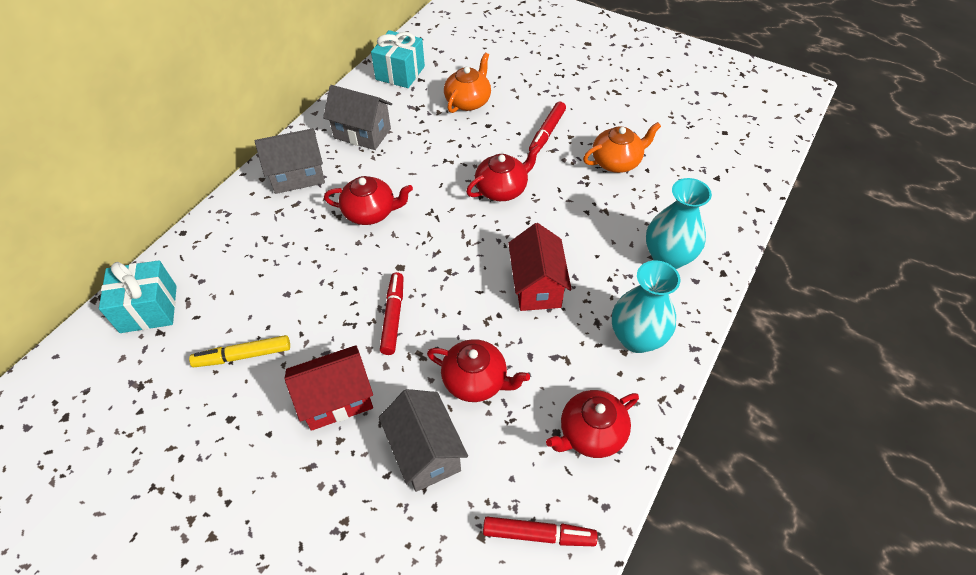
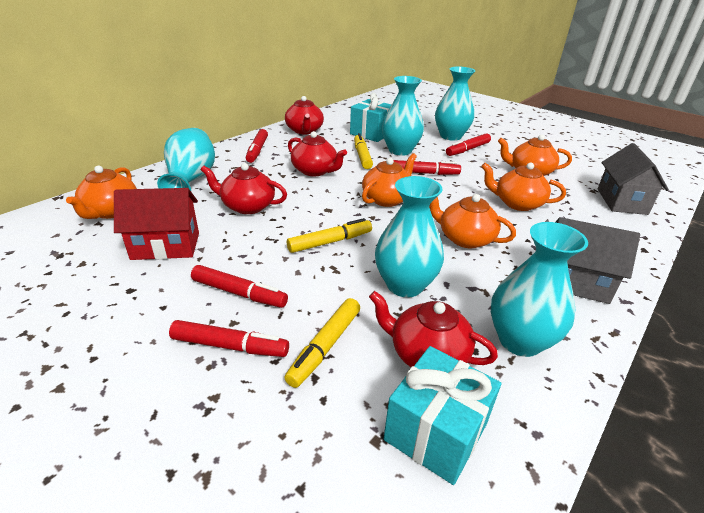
grey house: 3 -> 2
orange teapot: 2 -> 5
red house: 2 -> 1
red marker: 3 -> 5
turquoise vase: 2 -> 5
yellow marker: 1 -> 3

